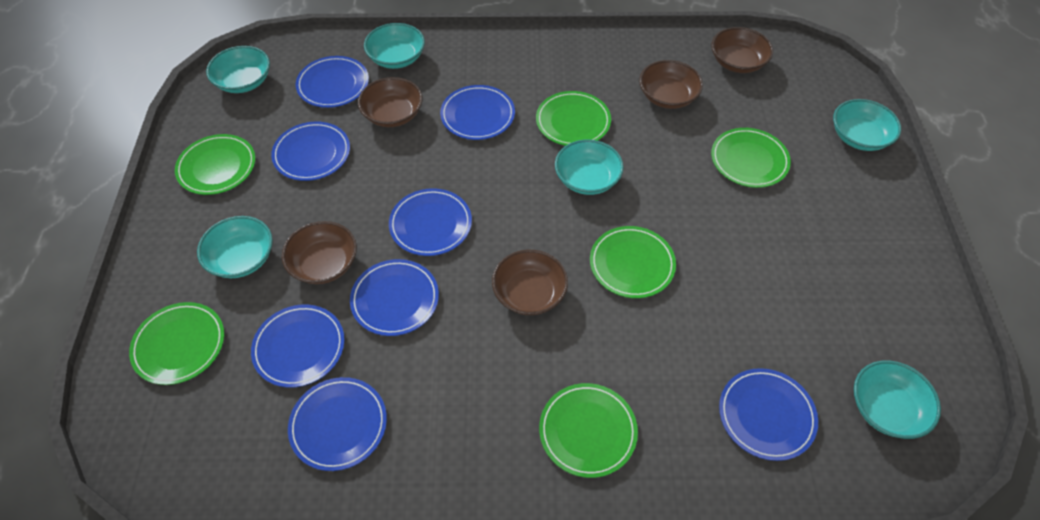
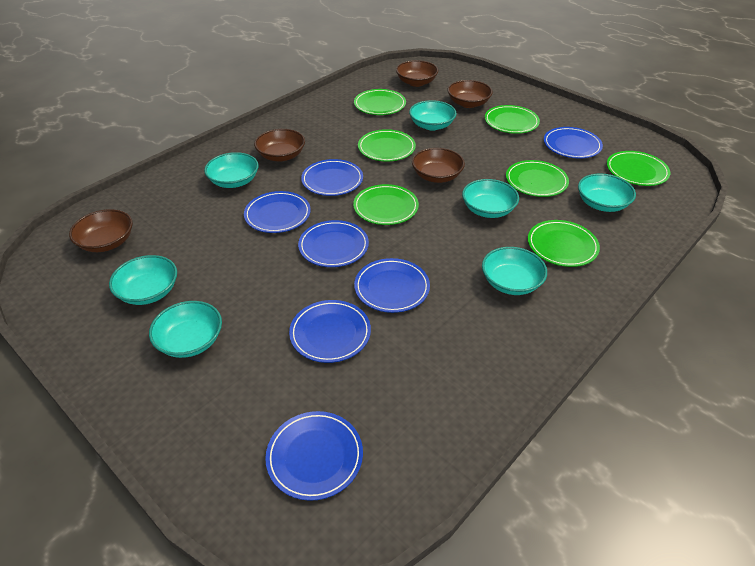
blue plate: 8 -> 7
green plate: 6 -> 7
turquoise bowl: 6 -> 7

